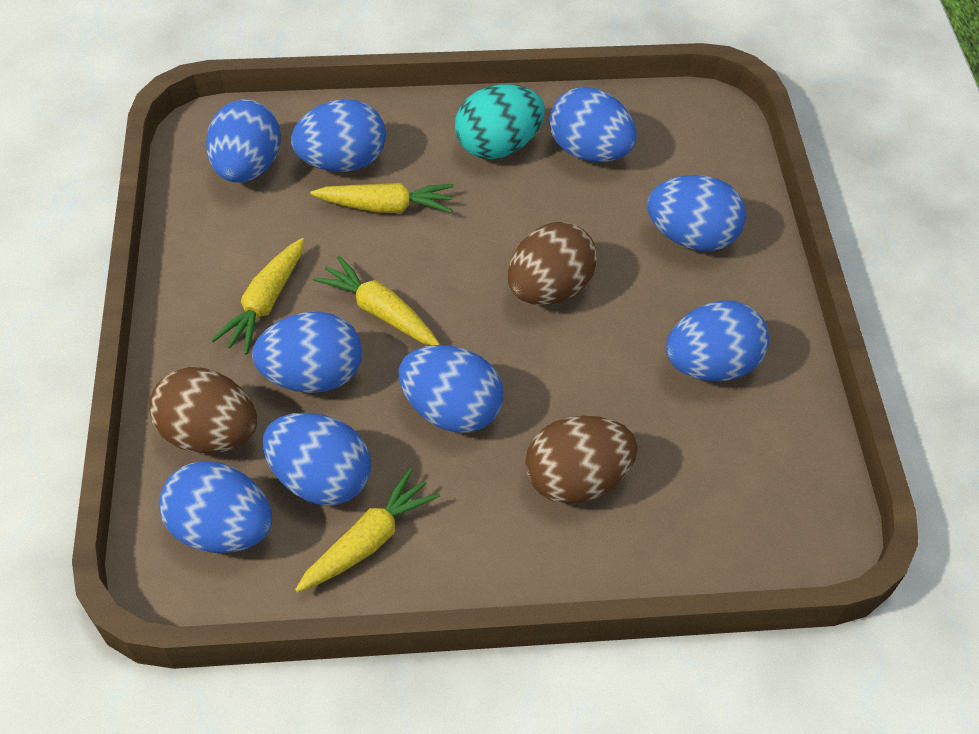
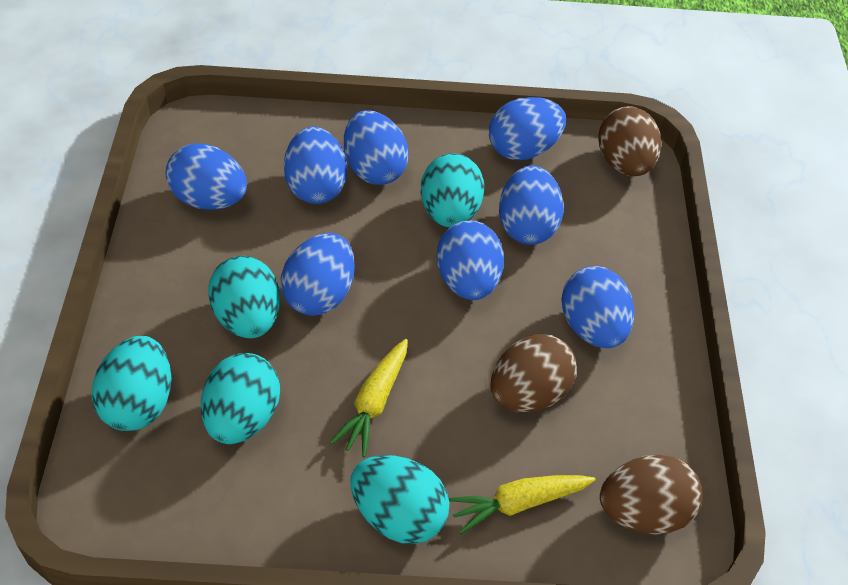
blue egg: 9 -> 8
turquoise egg: 1 -> 5
yellow carrot: 4 -> 2

